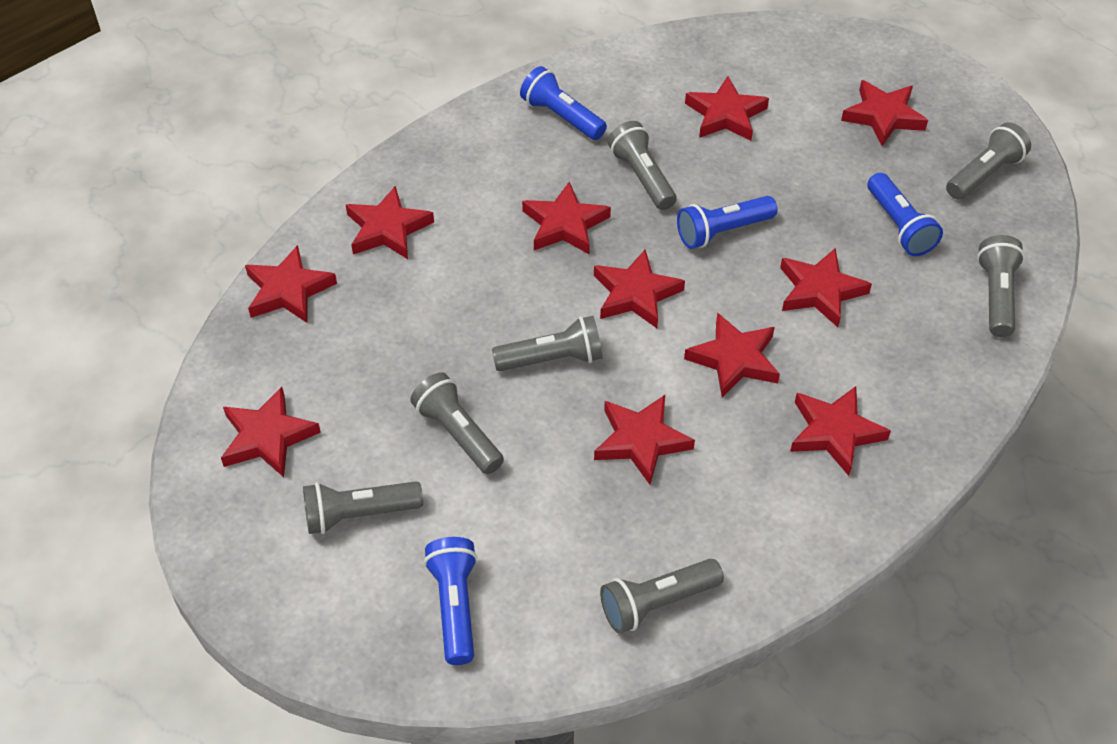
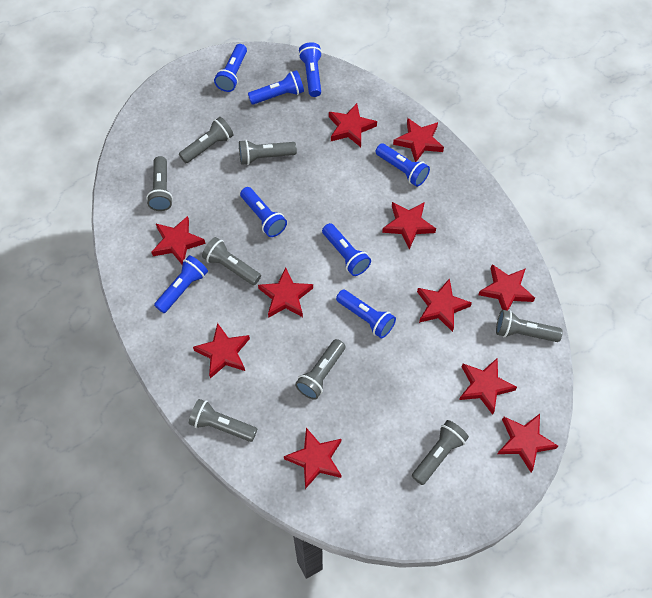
blue flashlight: 4 -> 8
grey flashlight: 7 -> 8

